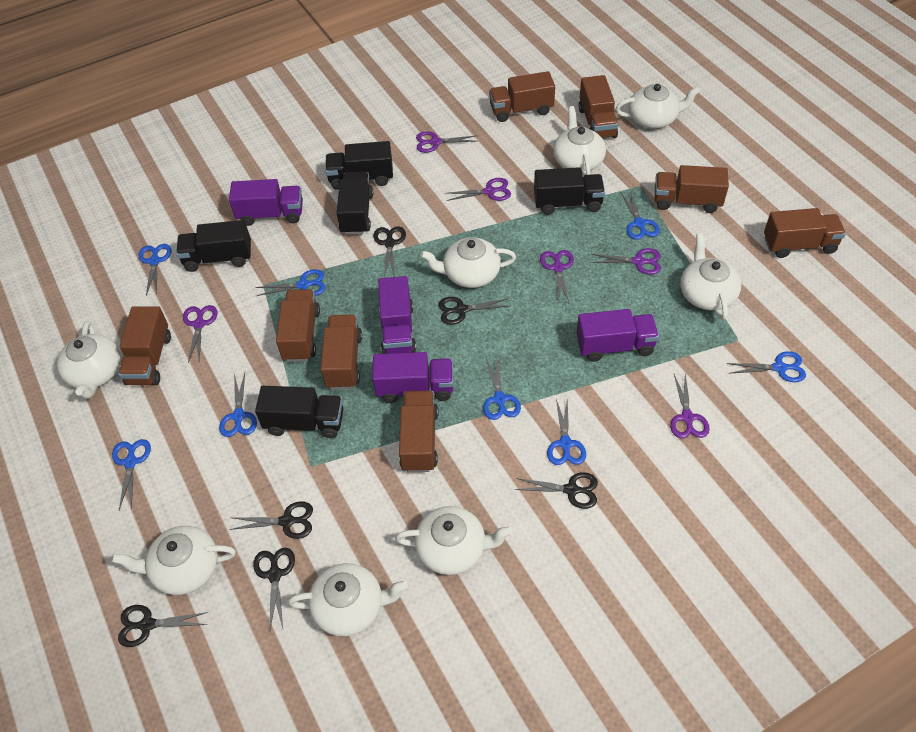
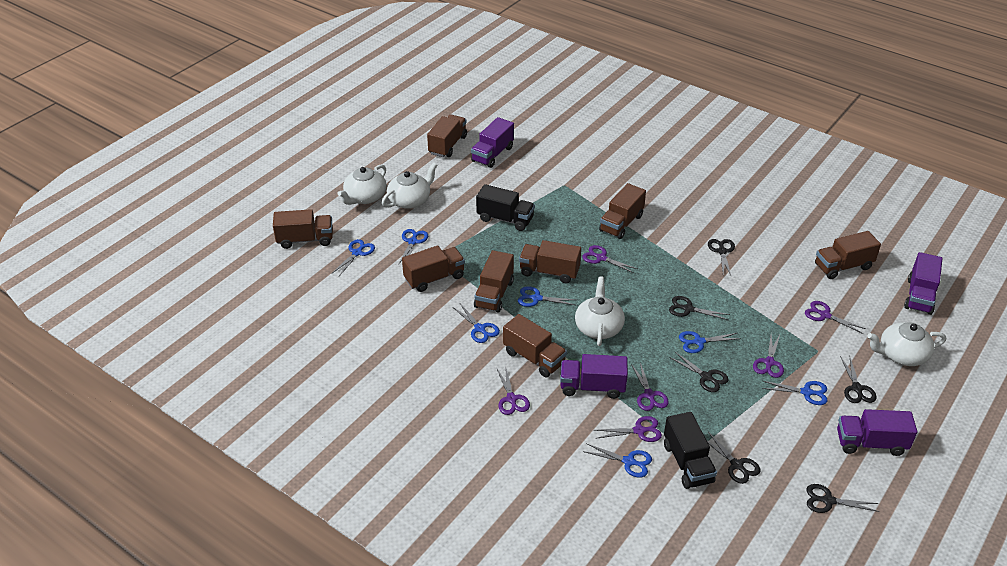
black truck: 5 -> 2
blue scissors: 8 -> 7
white teapot: 8 -> 4

